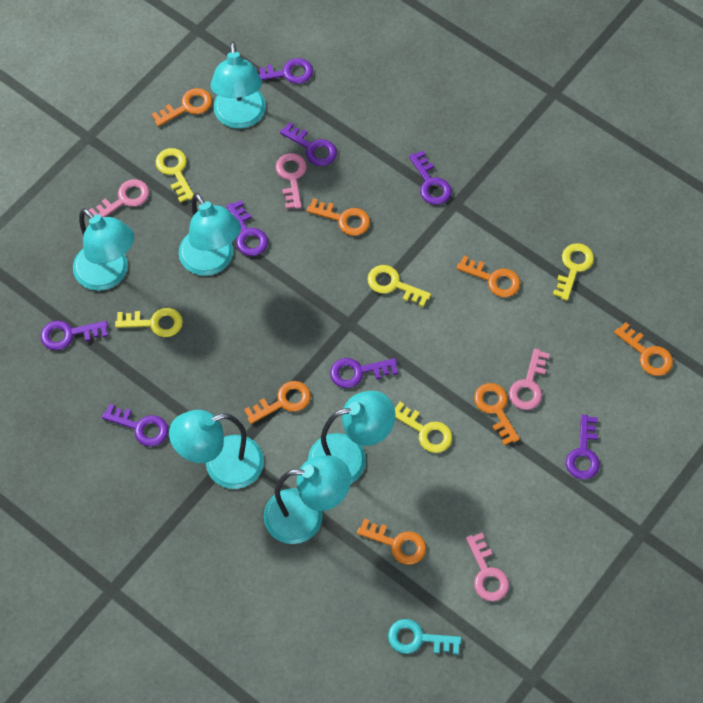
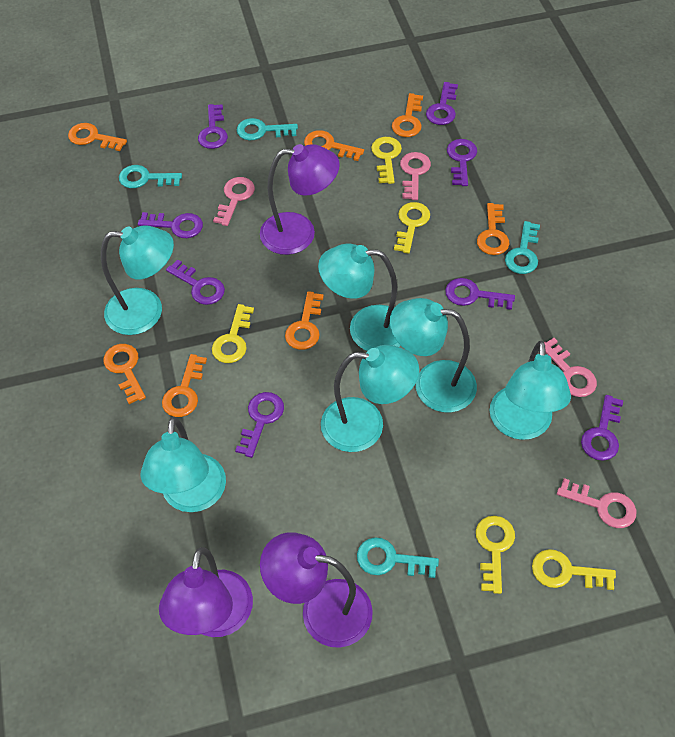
purple lamp: 0 -> 3
turquoise key: 1 -> 4

